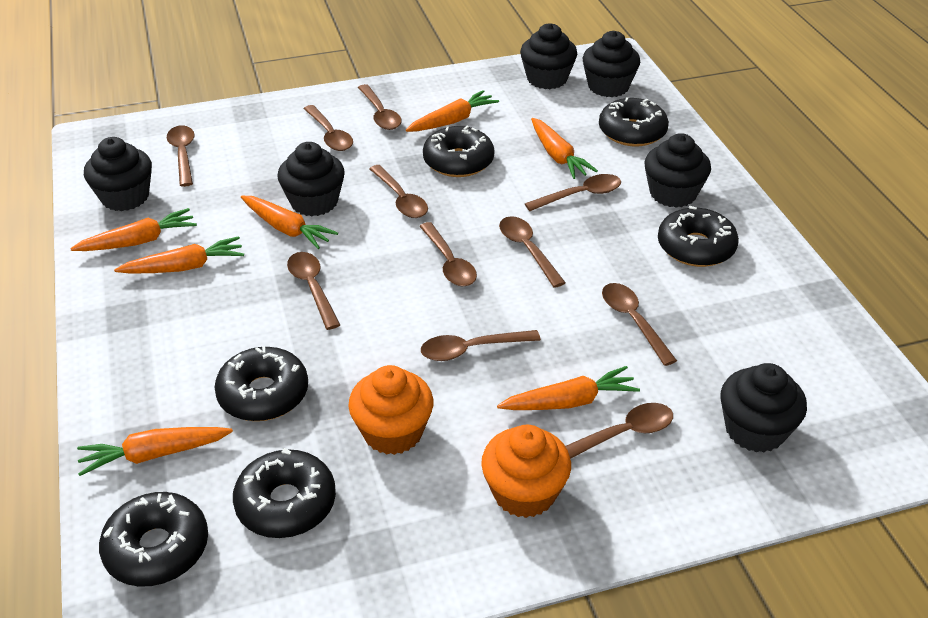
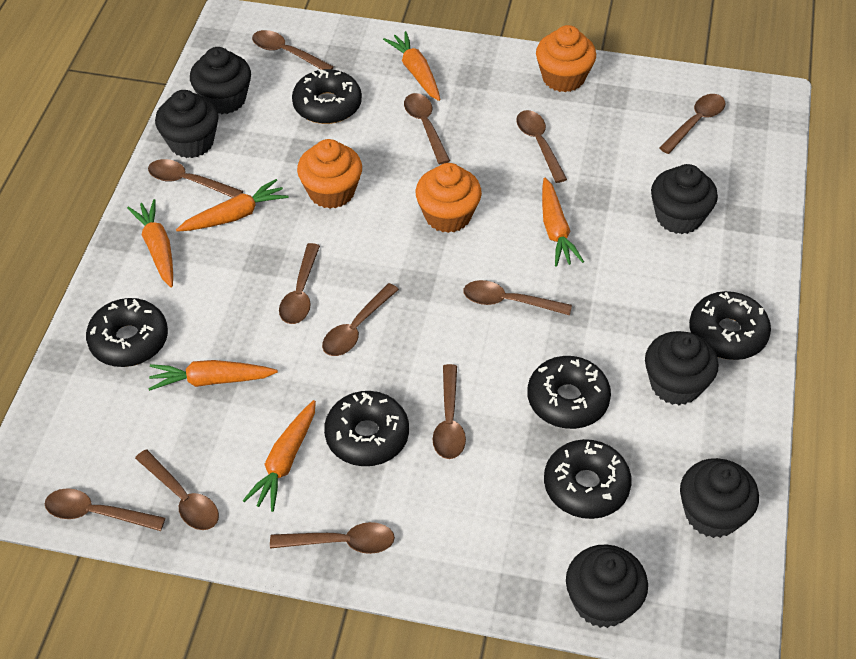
brown spoon: 11 -> 12
orange carrot: 7 -> 6
orange cupcake: 2 -> 3

